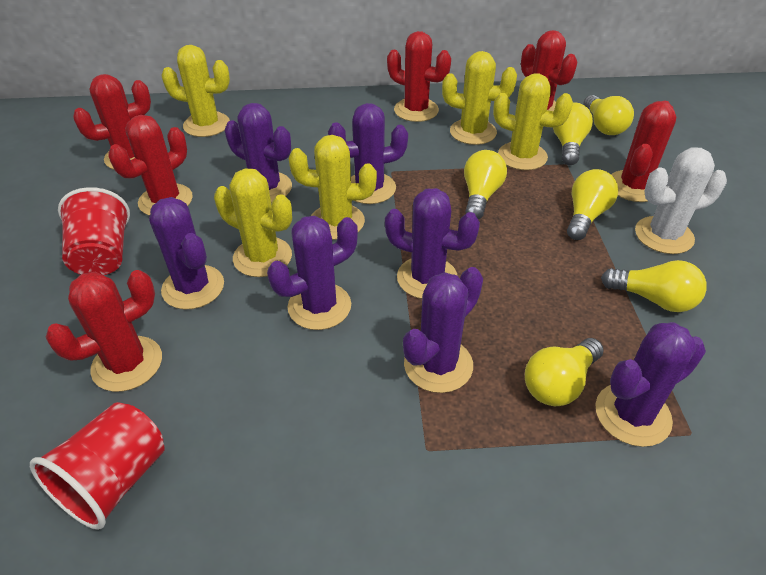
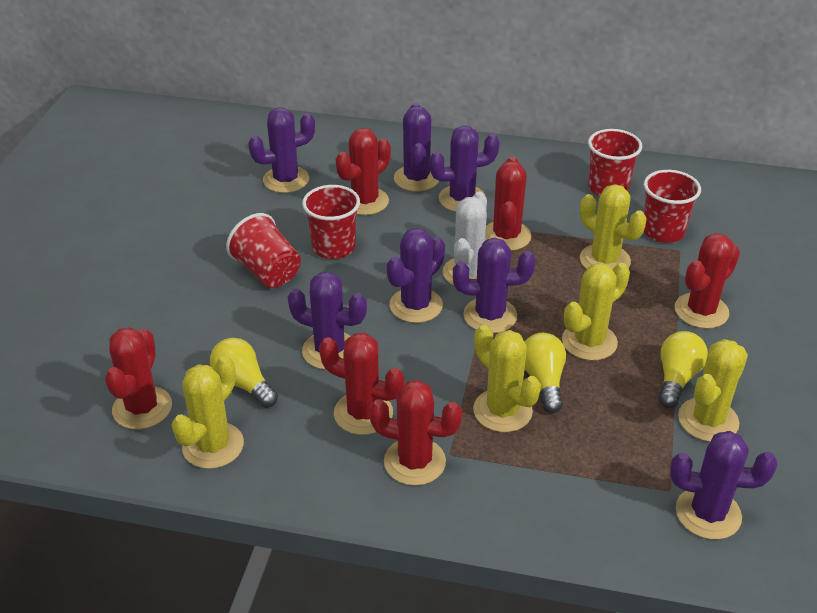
red cup: 2 -> 4
yellow light bulb: 6 -> 3

